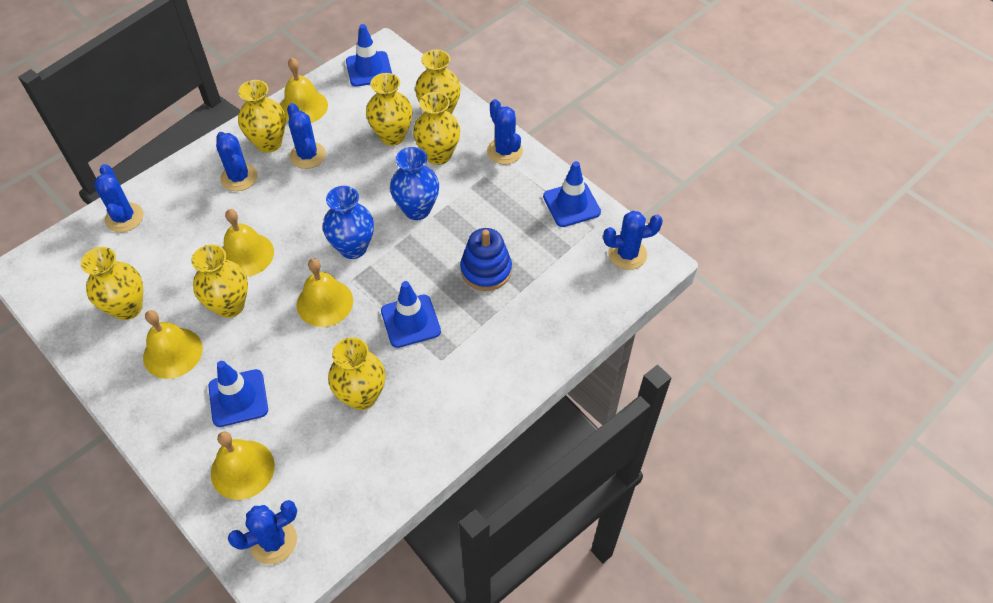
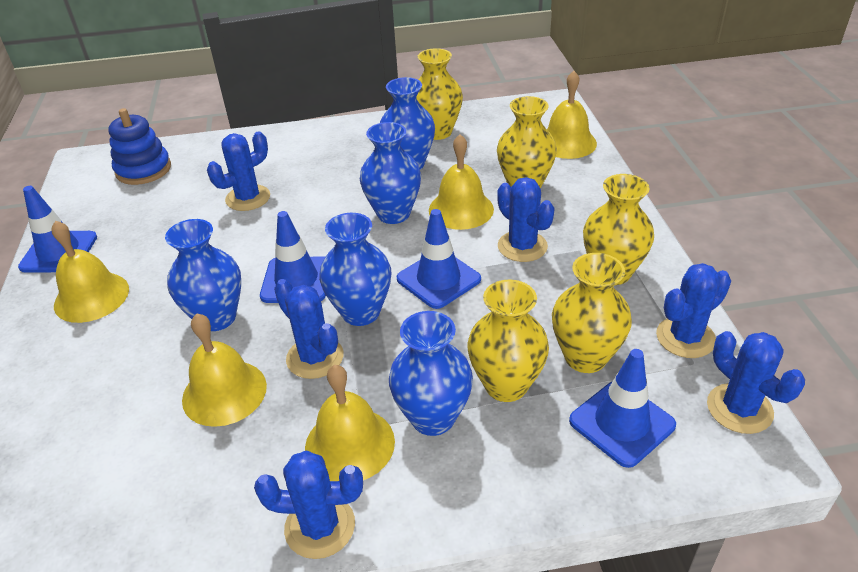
blue vase: 2 -> 5
yellow vase: 7 -> 5

